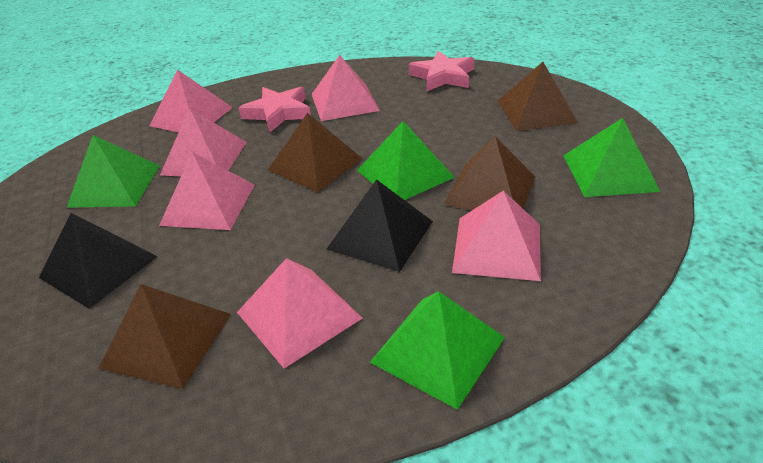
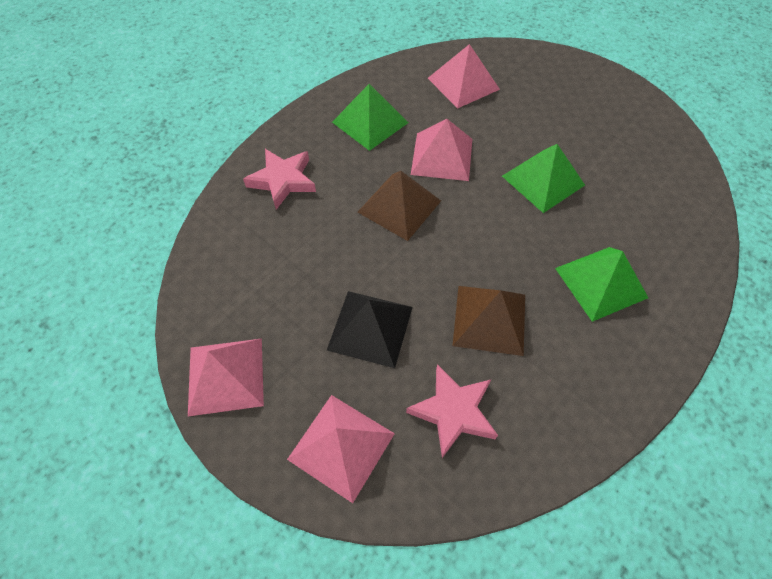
black pyramid: 2 -> 1
brown pyramid: 4 -> 2
green pyramid: 4 -> 3
pink pyramid: 6 -> 4

